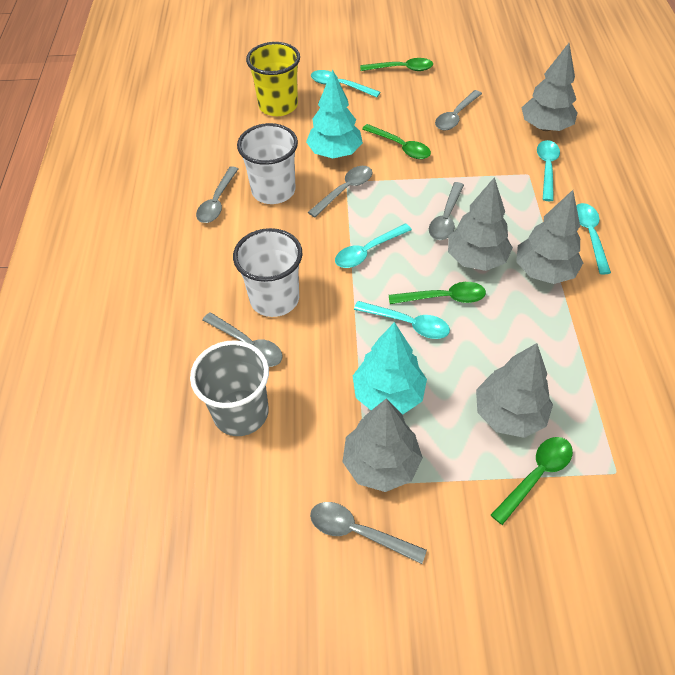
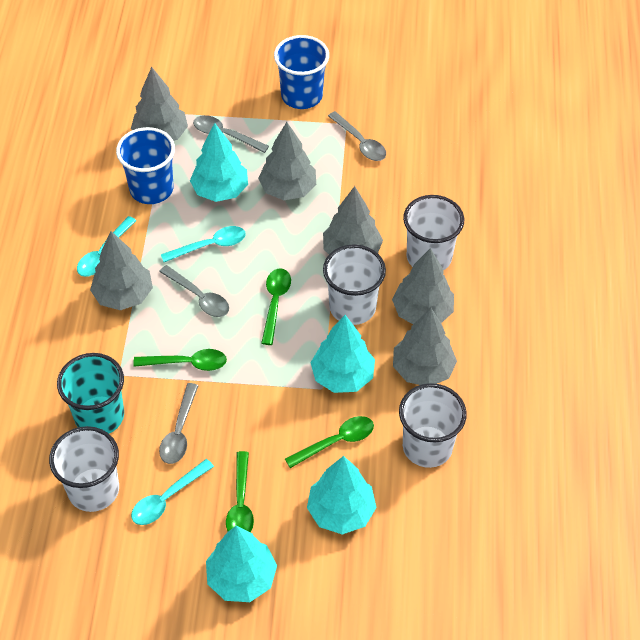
blue cup: 0 -> 2
grey cup: 1 -> 0
grey spoon: 6 -> 4
grey tree: 5 -> 6
turquoise cup: 0 -> 1
turquoise spoon: 5 -> 3
turquoise tree: 2 -> 4
white cup: 2 -> 4
yellow cup: 1 -> 0

